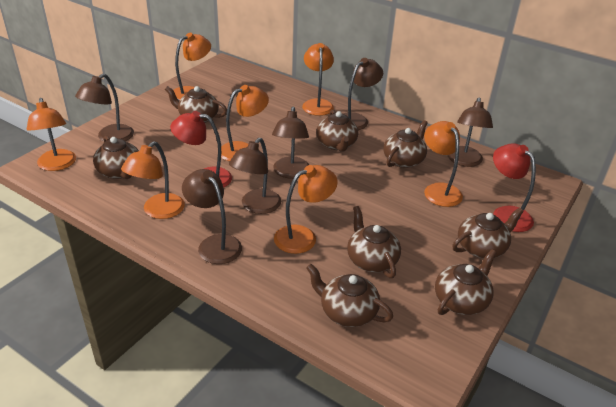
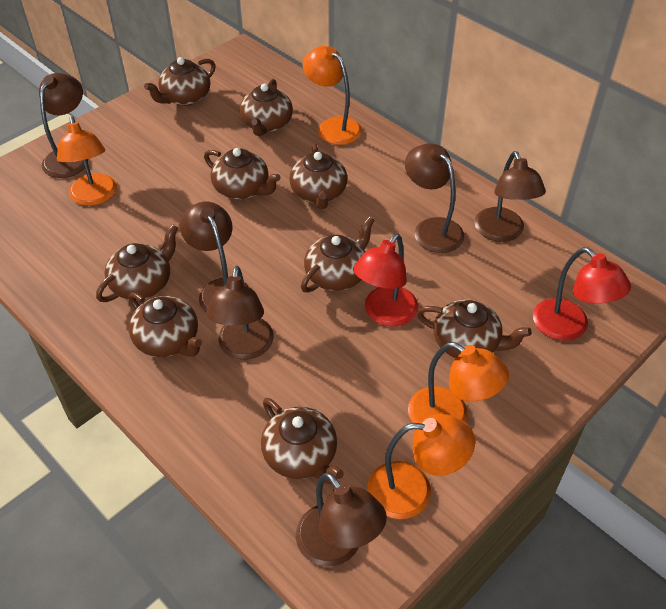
brown teapot: 8 -> 9
orange lamp: 7 -> 4

